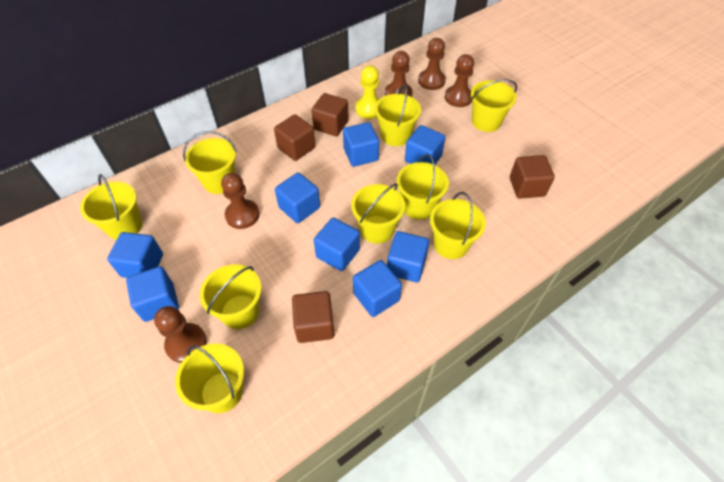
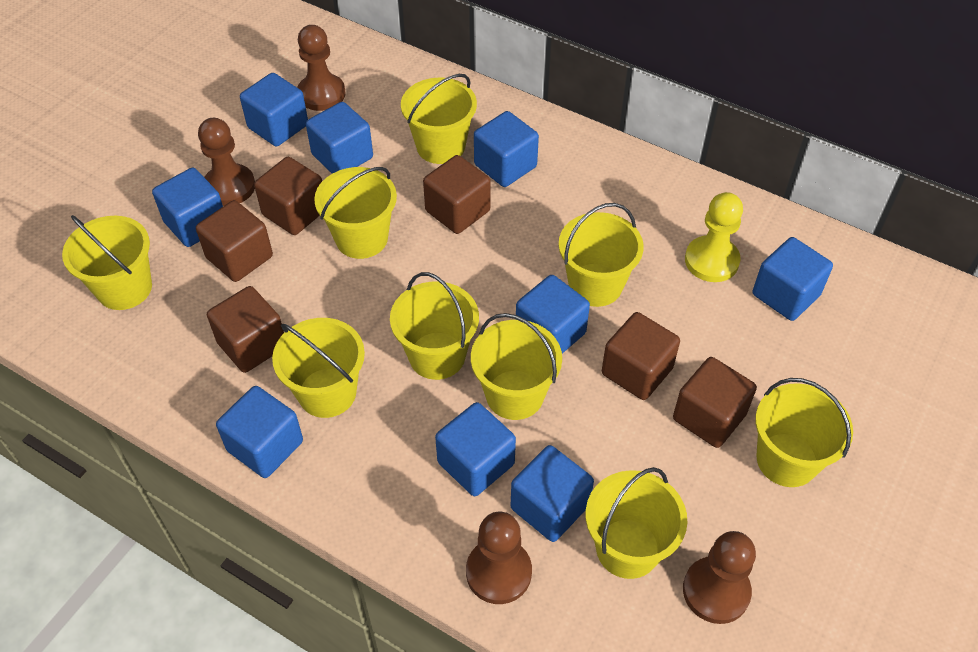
blue cube: 8 -> 9
brown cube: 4 -> 6
brown pawn: 5 -> 4

